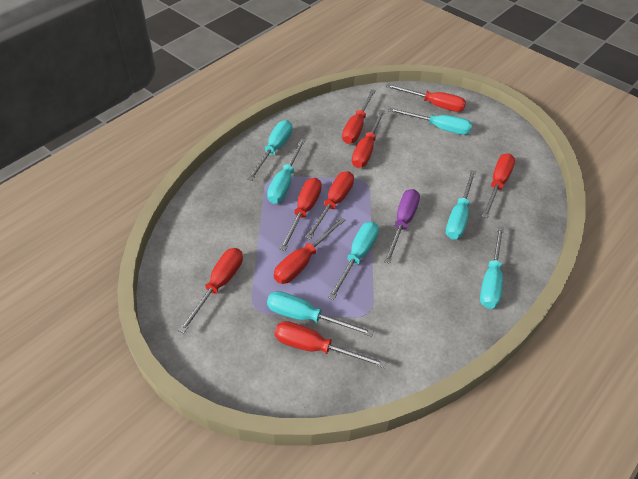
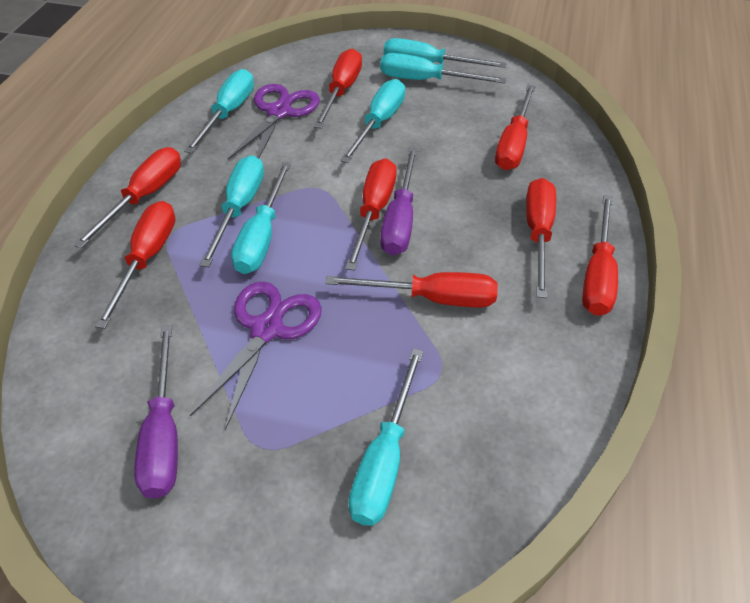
purple scissors: 0 -> 2
purple screwdriver: 1 -> 2
red screwdriver: 9 -> 8

